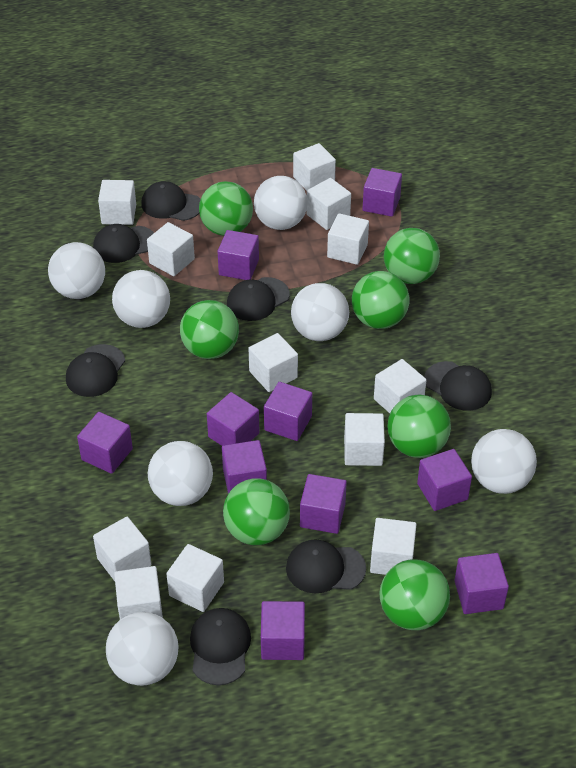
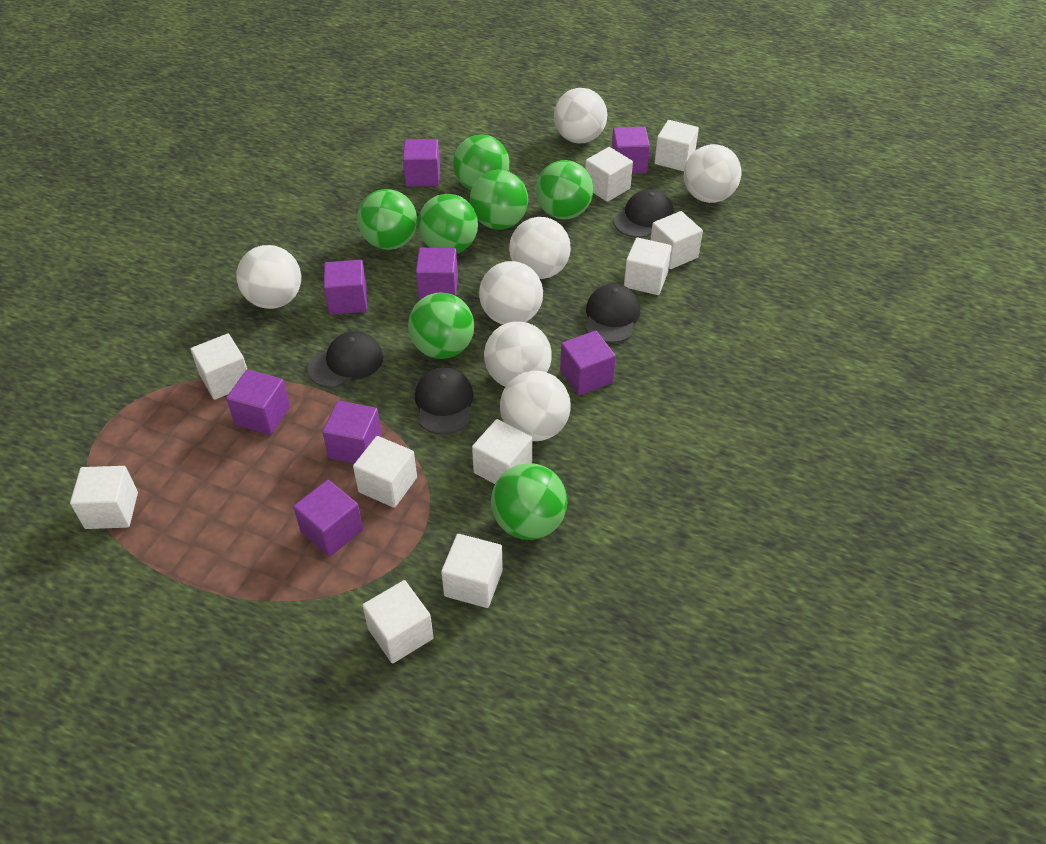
black cap: 7 -> 4
purple cube: 10 -> 8
white cube: 12 -> 10

